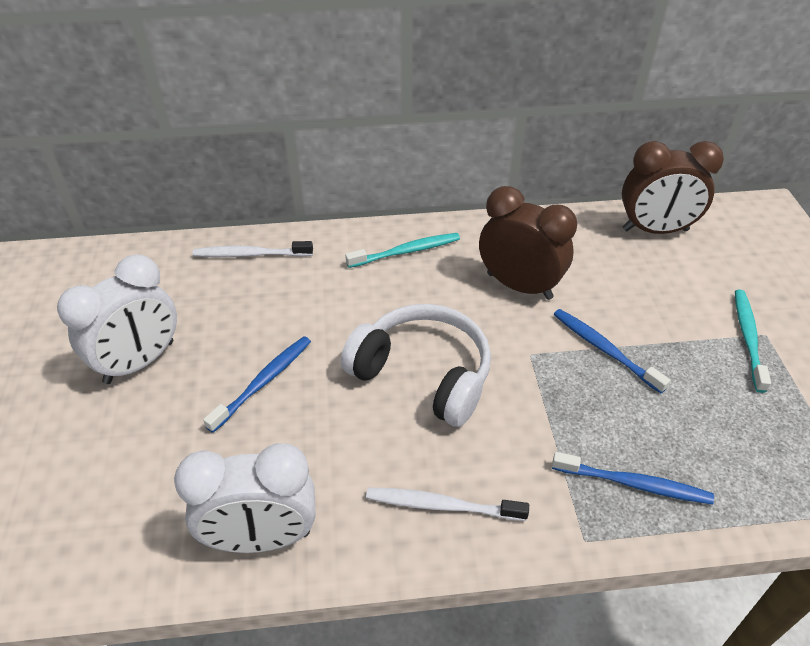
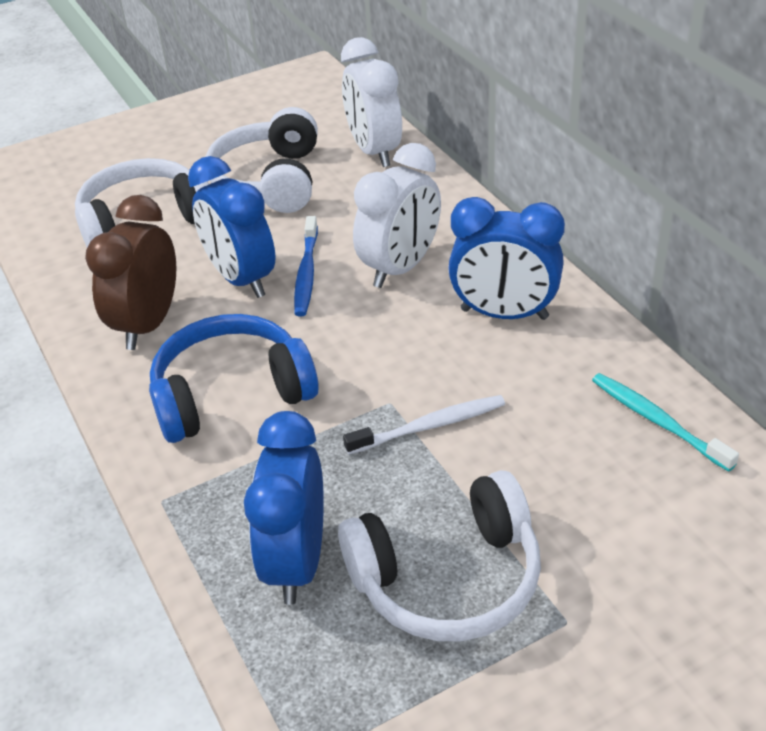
blue clock: 0 -> 3
blue headphones: 0 -> 1
blue toothbrush: 3 -> 1
brown clock: 2 -> 1
turquoise toothbrush: 2 -> 1
white headphones: 1 -> 3
white toothbrush: 2 -> 1

